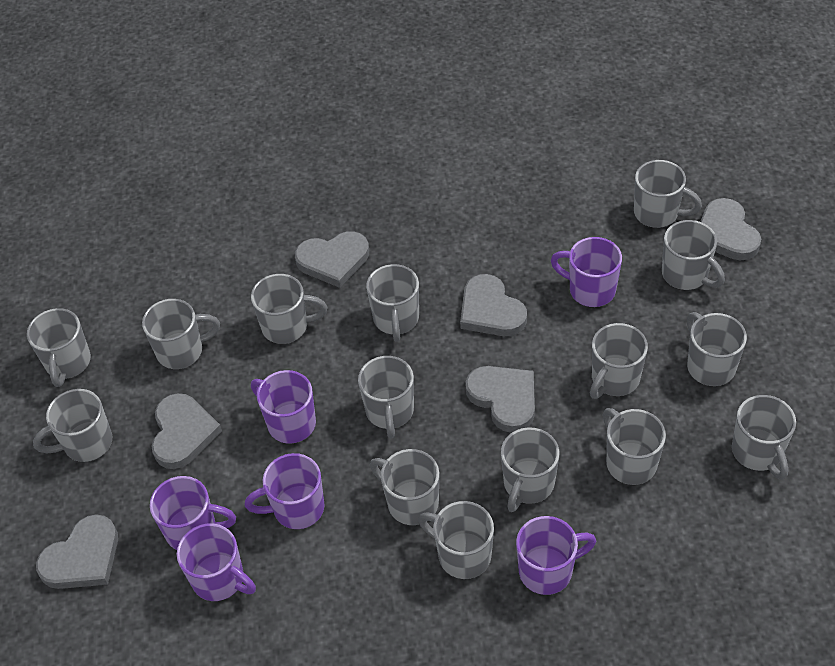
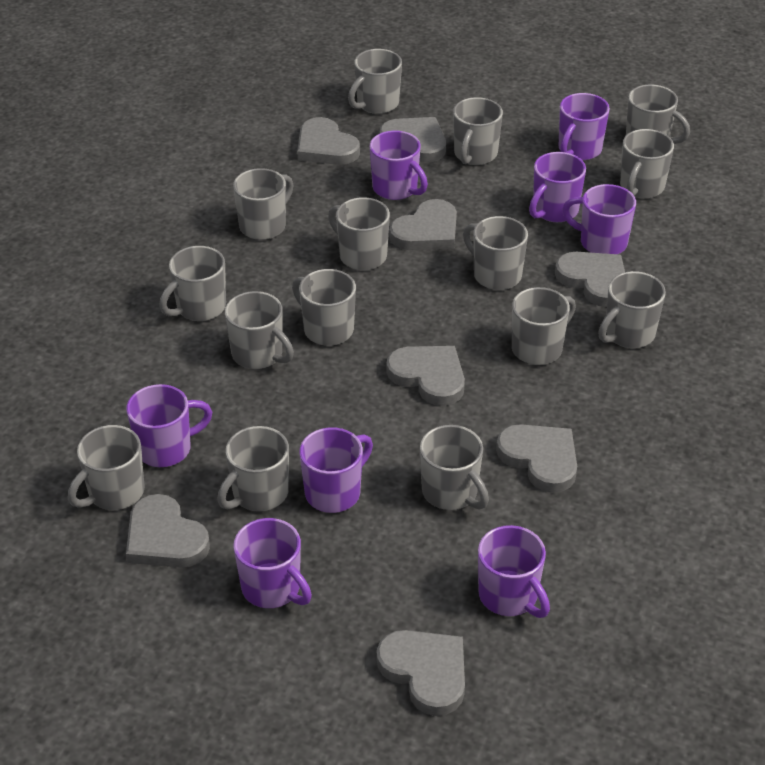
grey heart: 6 -> 8
purple mug: 6 -> 8

